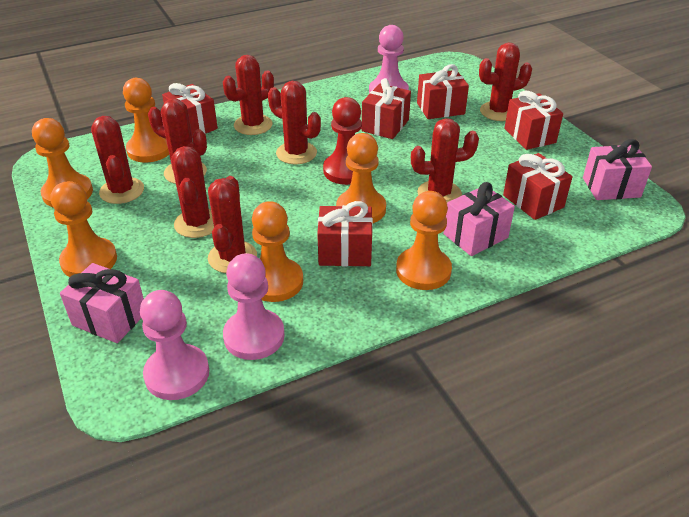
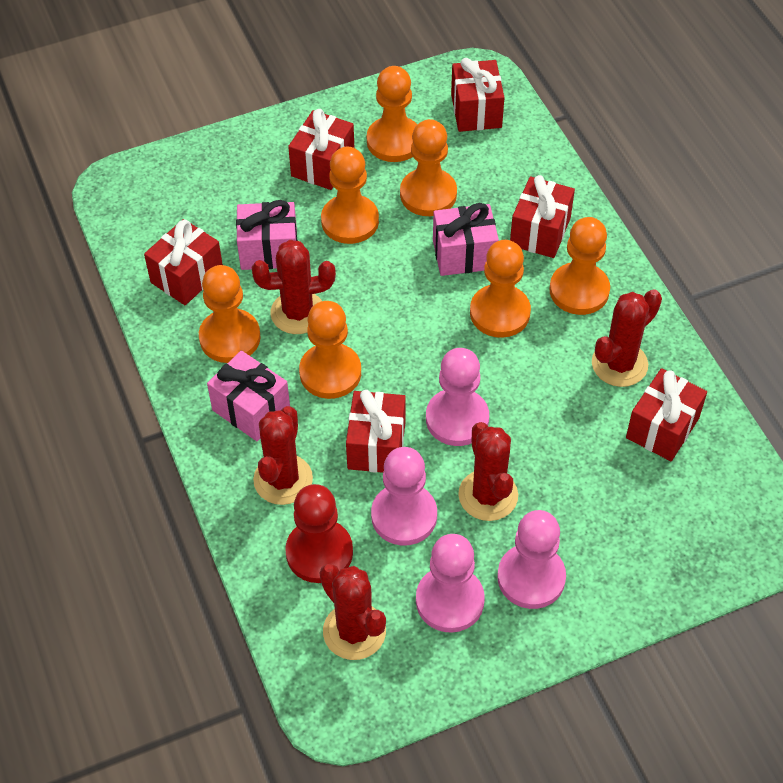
orange pawn: 6 -> 7
pink pawn: 3 -> 4
red cactus: 8 -> 5

